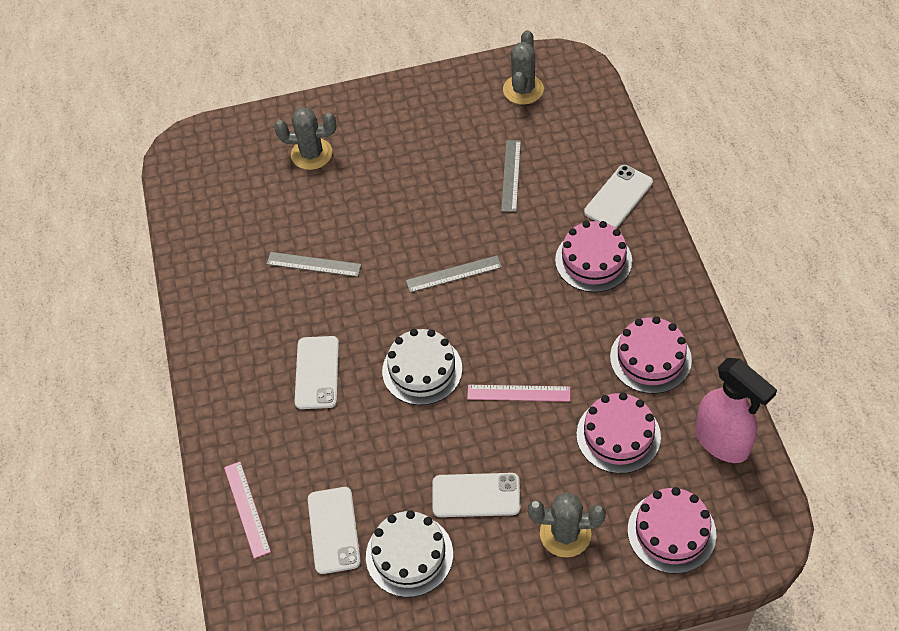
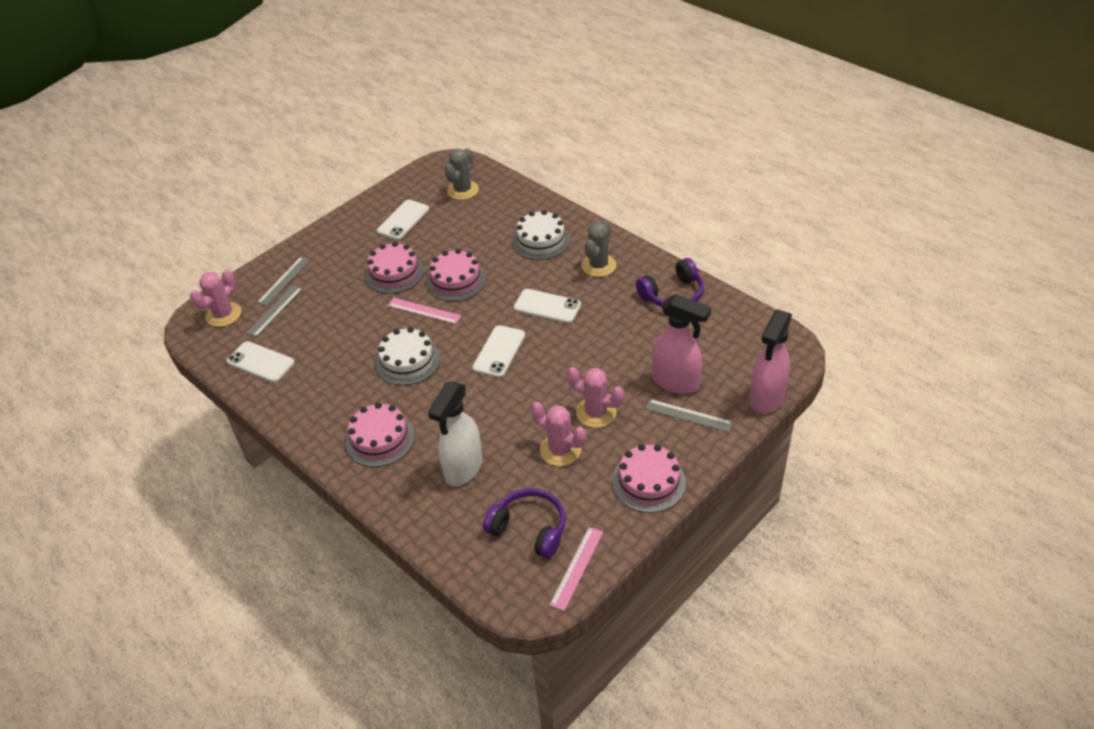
grey cactus: 3 -> 2
pink cactus: 0 -> 3
pink spray bottle: 1 -> 2
purple headphones: 0 -> 2
white spray bottle: 0 -> 1

